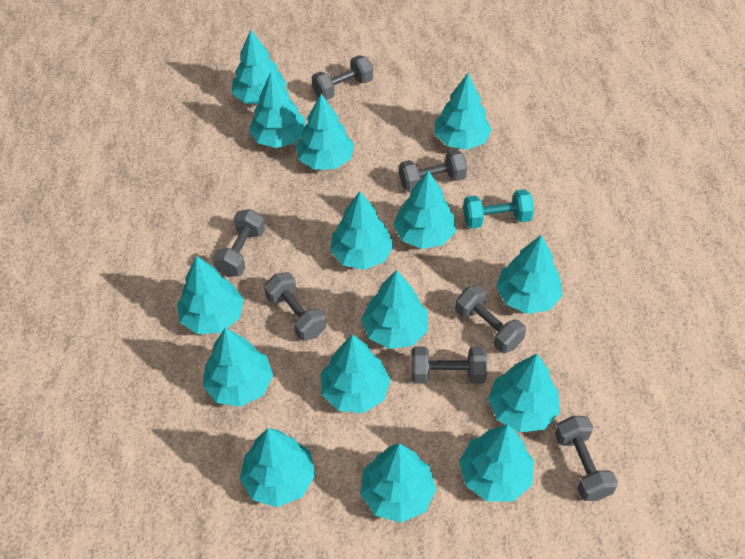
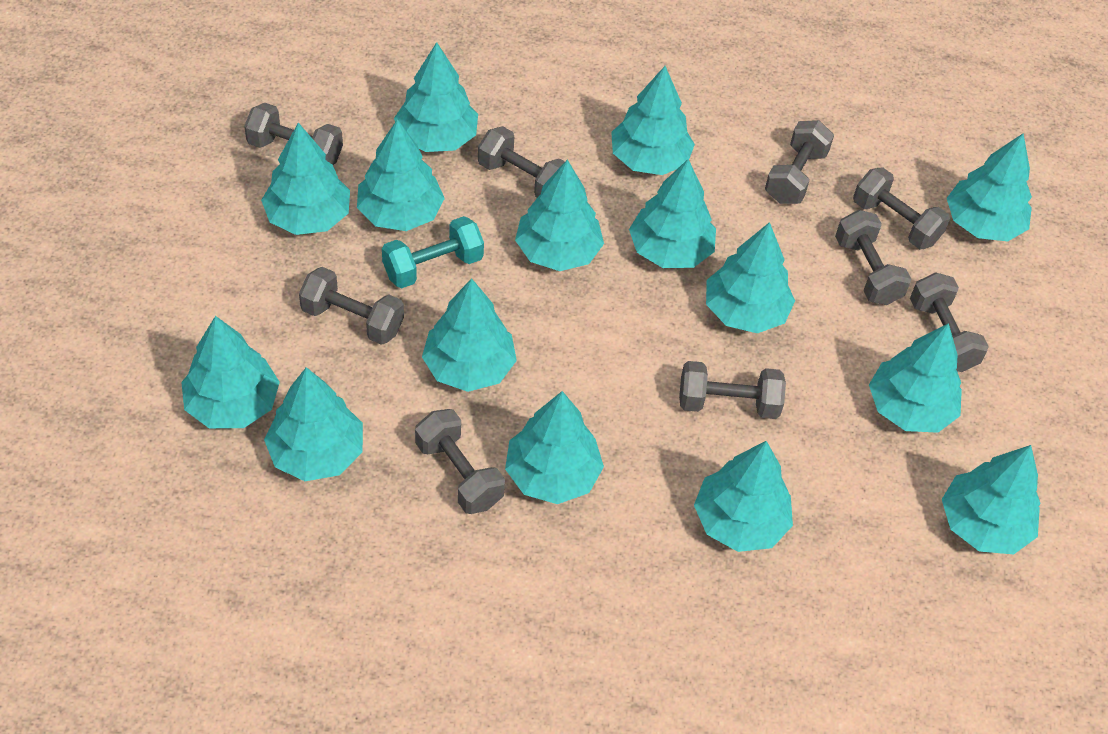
grey dumbbell: 7 -> 9

